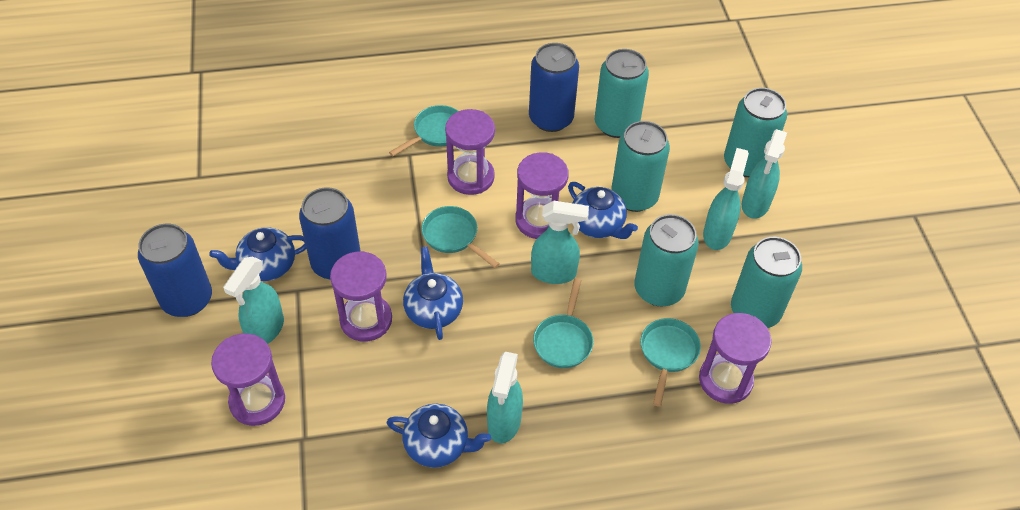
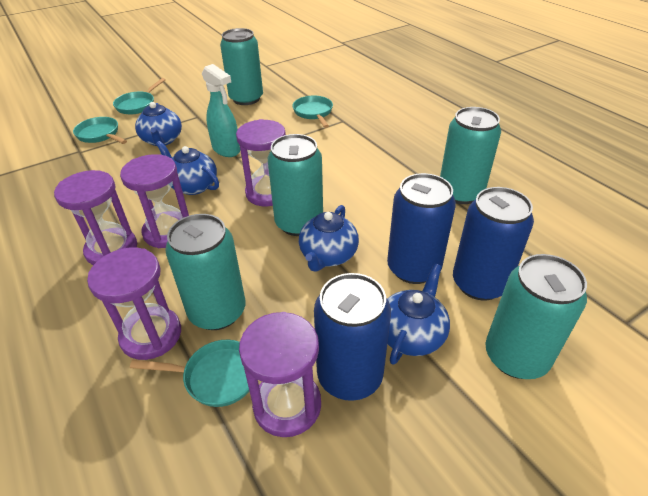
turquoise spray bottle: 5 -> 1

